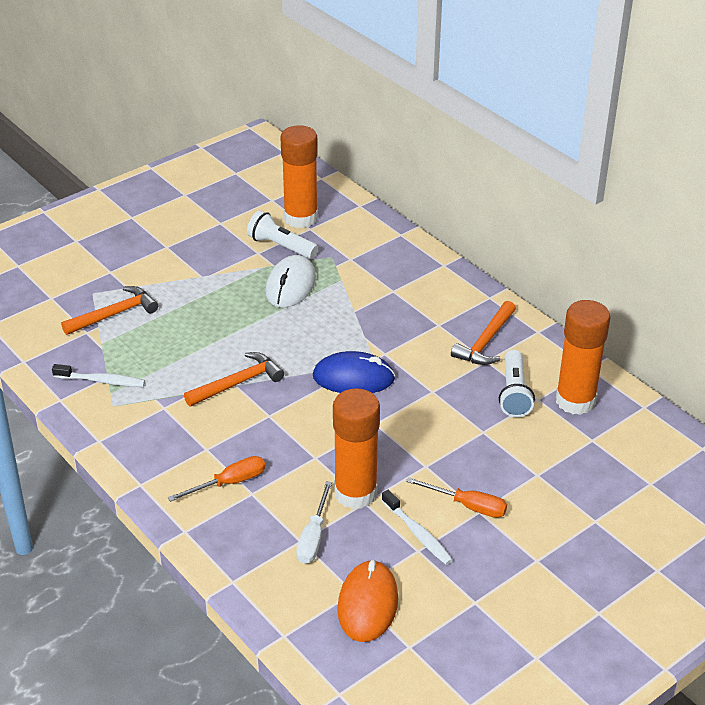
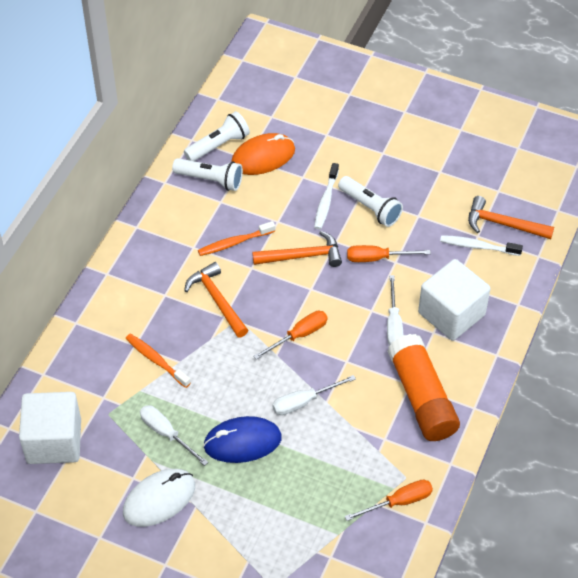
orange glue stick: 3 -> 1
orange screwdriver: 2 -> 3
orange toothbrush: 0 -> 2
white cube: 0 -> 2
white flashlight: 2 -> 3
white screwdriver: 1 -> 3

